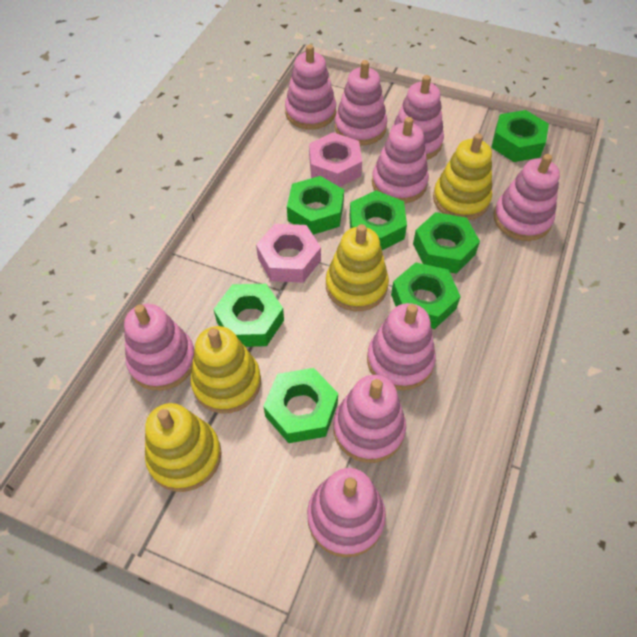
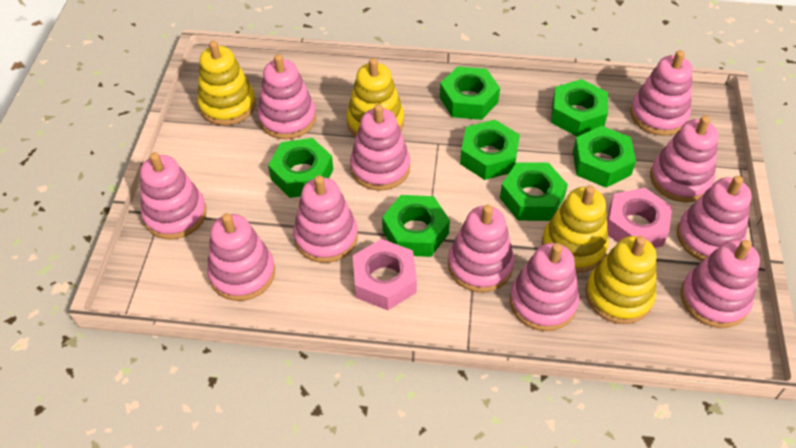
pink stacking toy: 9 -> 11

